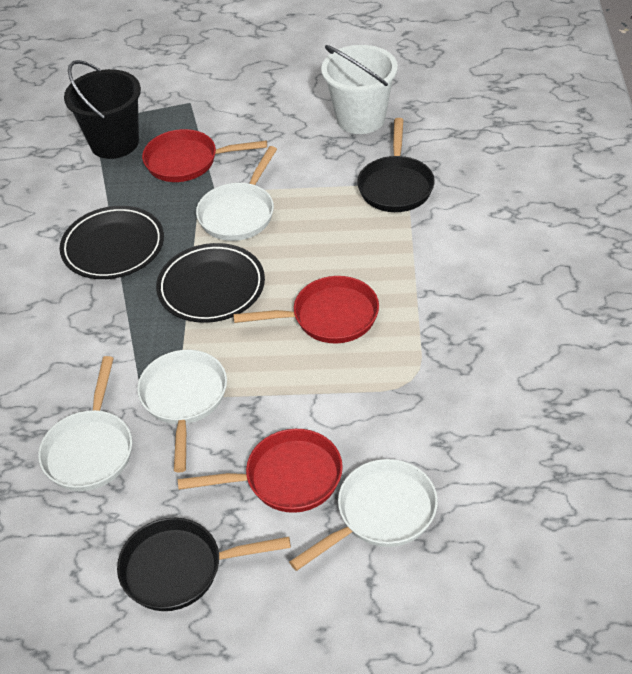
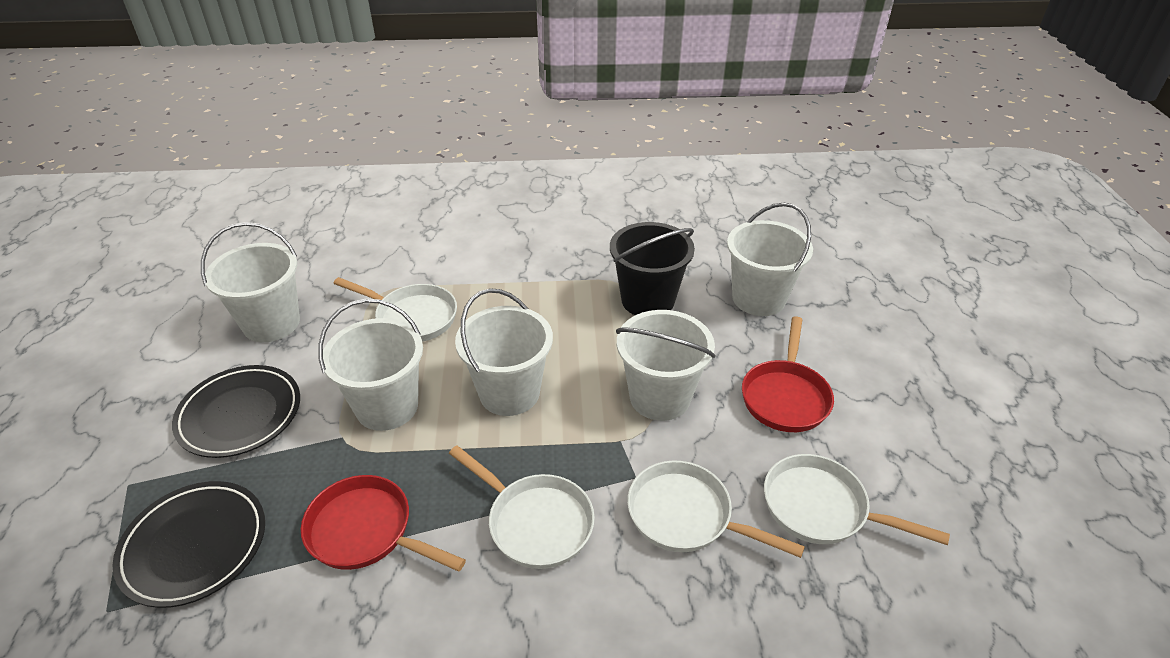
black pan: 2 -> 0
red pan: 3 -> 2
white bucket: 1 -> 5

